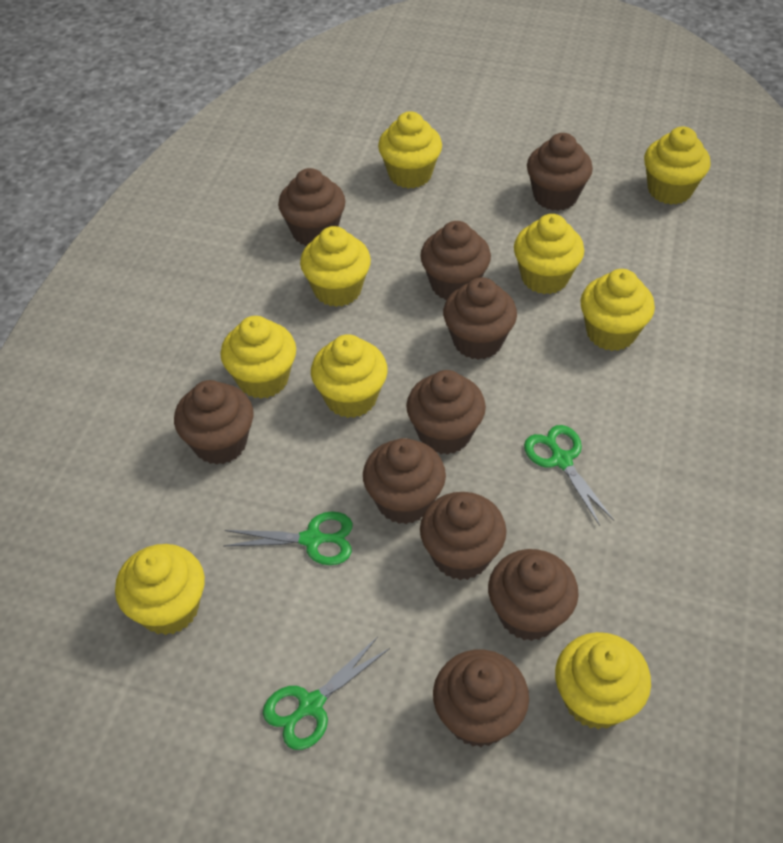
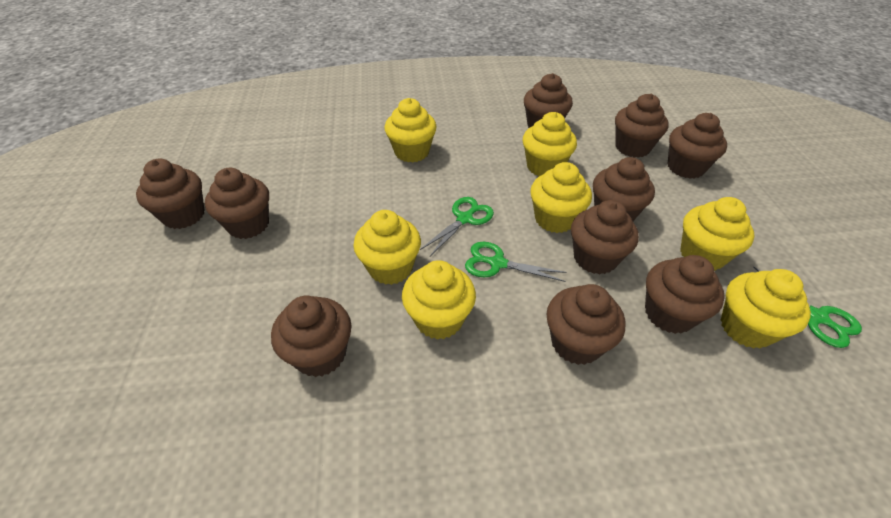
yellow cupcake: 9 -> 7

